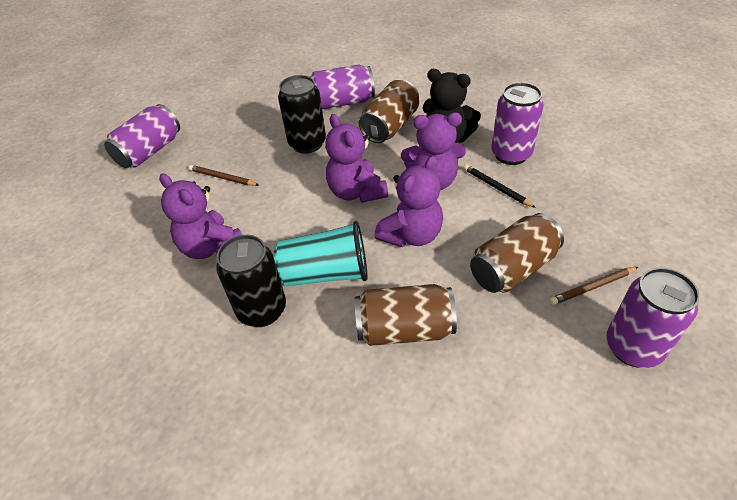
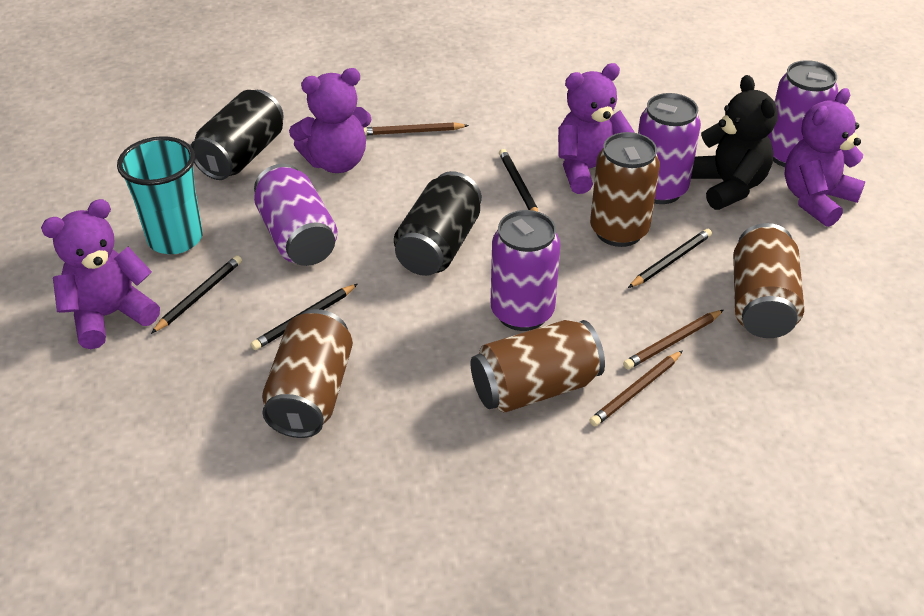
black pencil: 1 -> 4
brown can: 3 -> 4
brown pencil: 2 -> 3

